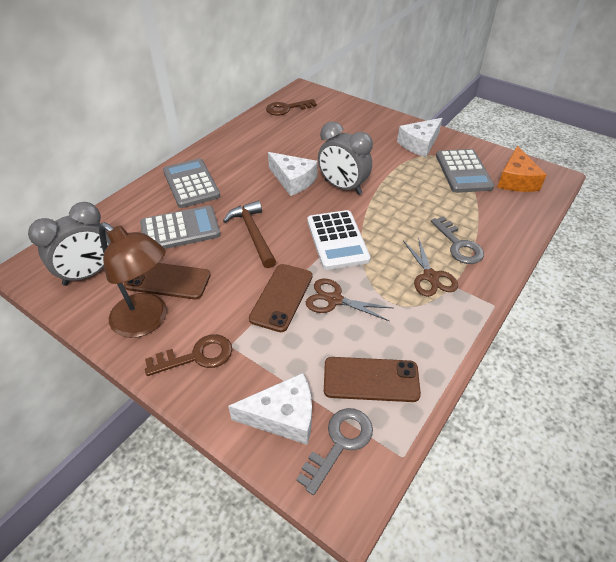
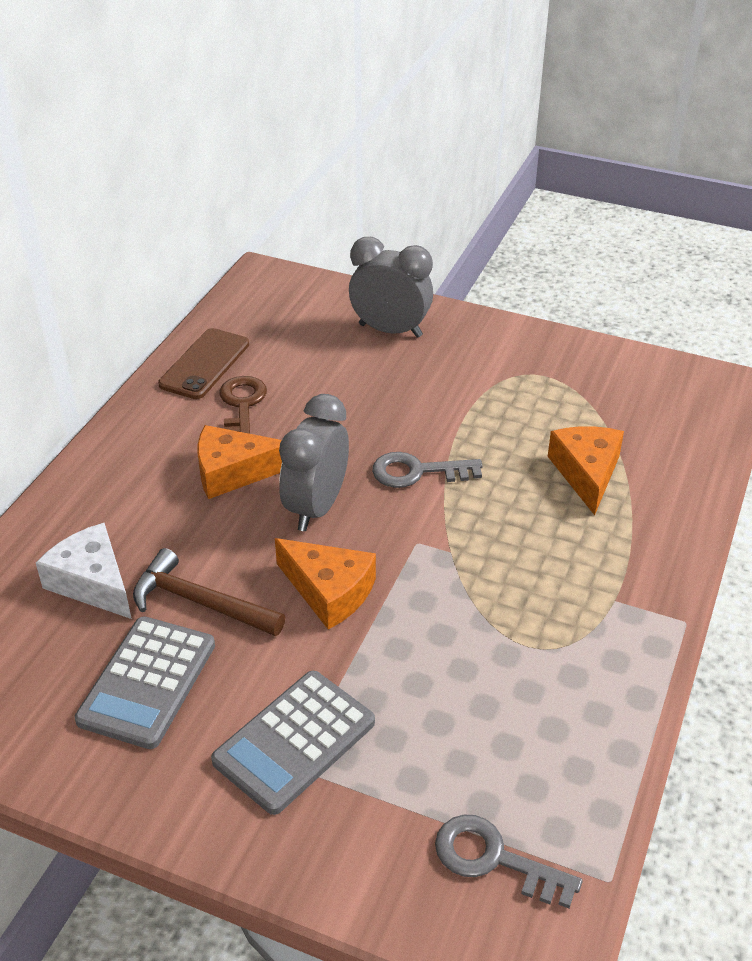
brown key: 2 -> 1
brown lamp: 1 -> 0
brown phone: 3 -> 1
brown scissors: 2 -> 0
grey calculator: 3 -> 2
orange cheese: 1 -> 3
white calculator: 1 -> 0
white cheese: 3 -> 1

